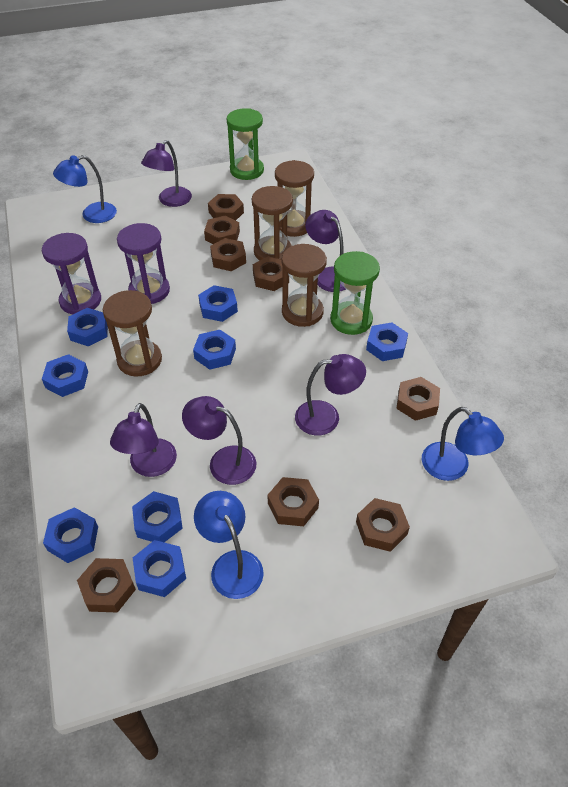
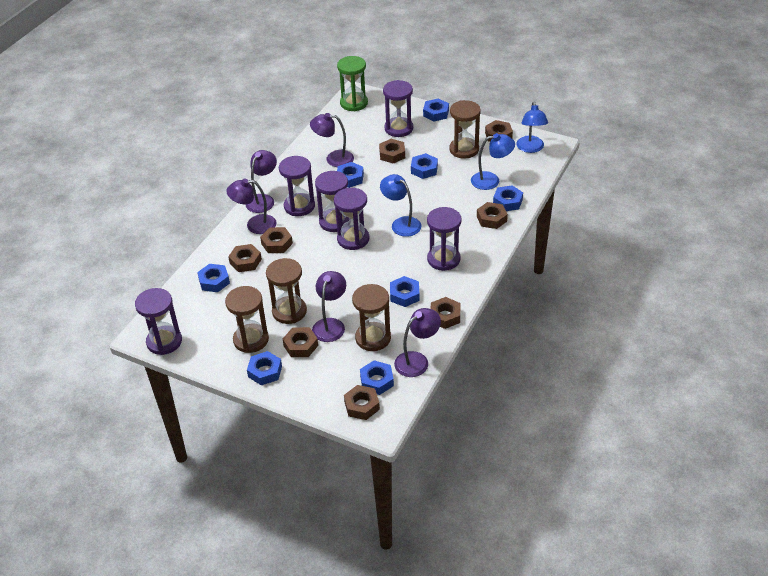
green hourglass: 2 -> 1
purple hourglass: 2 -> 6

